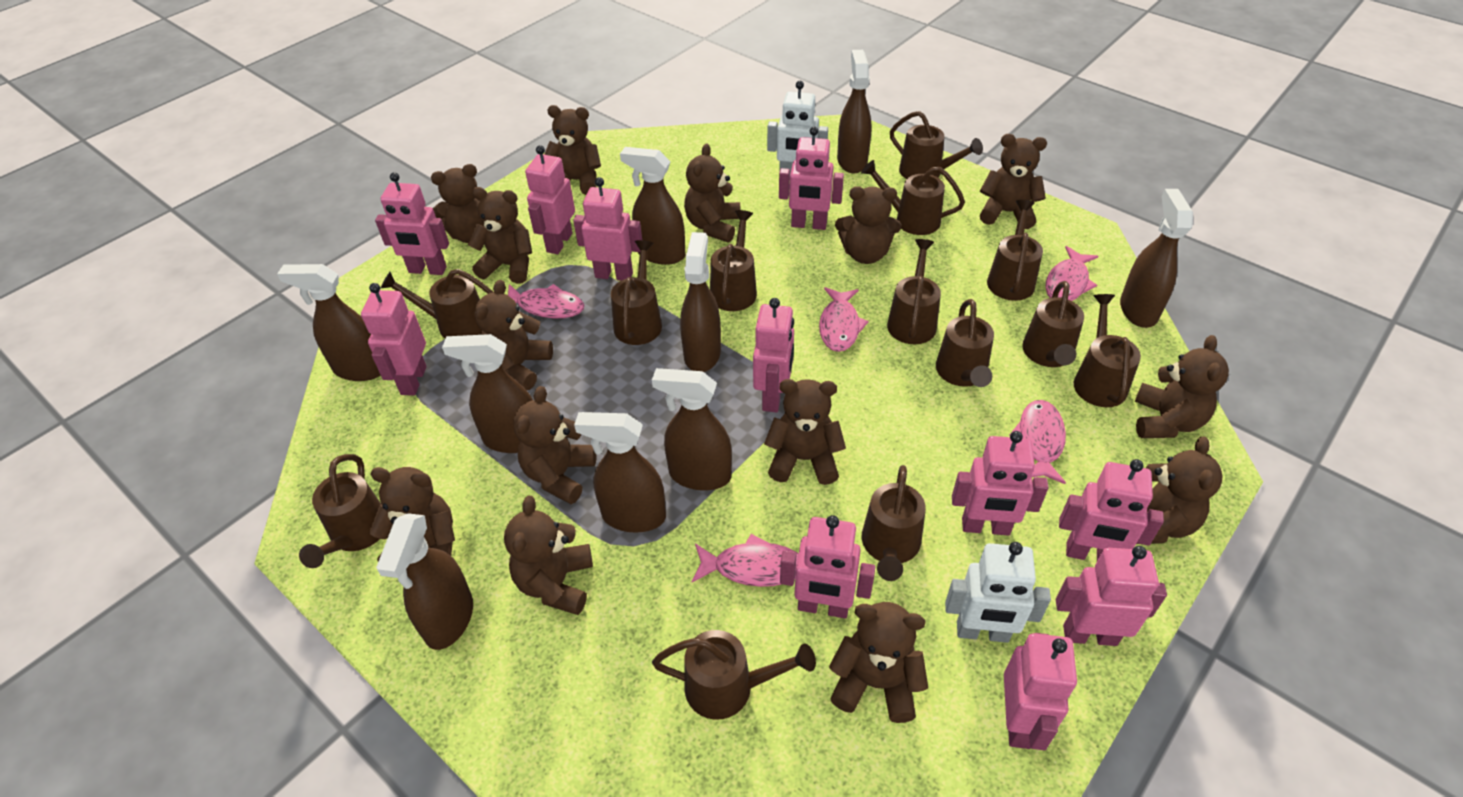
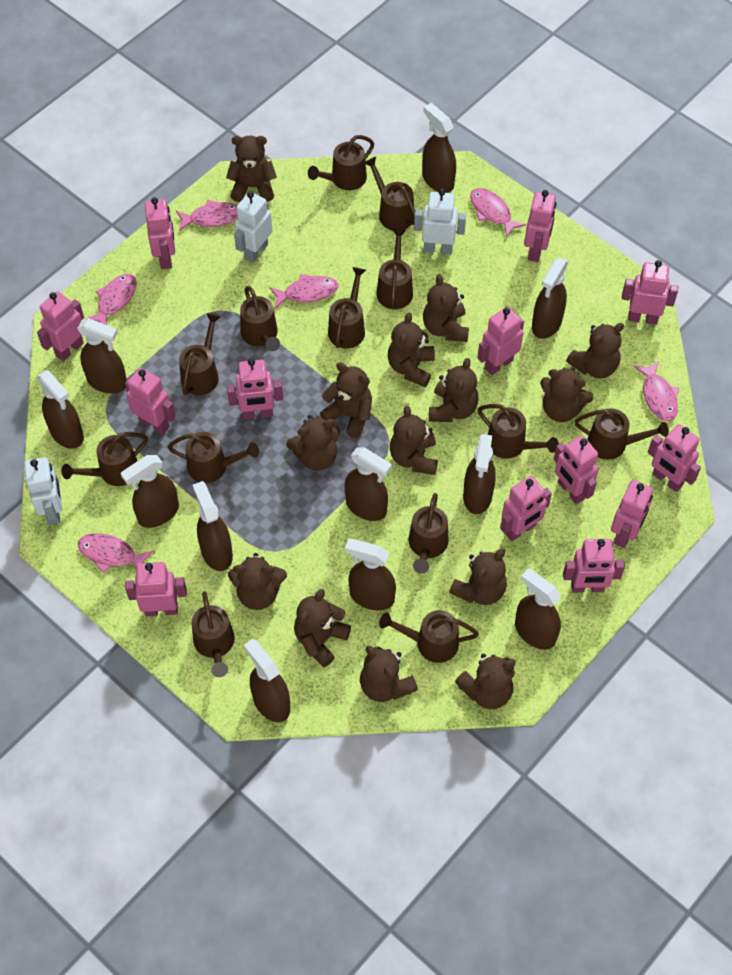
brown spray bottle: 9 -> 11
pink fish: 5 -> 6
pink robot: 11 -> 13
white robot: 2 -> 3

